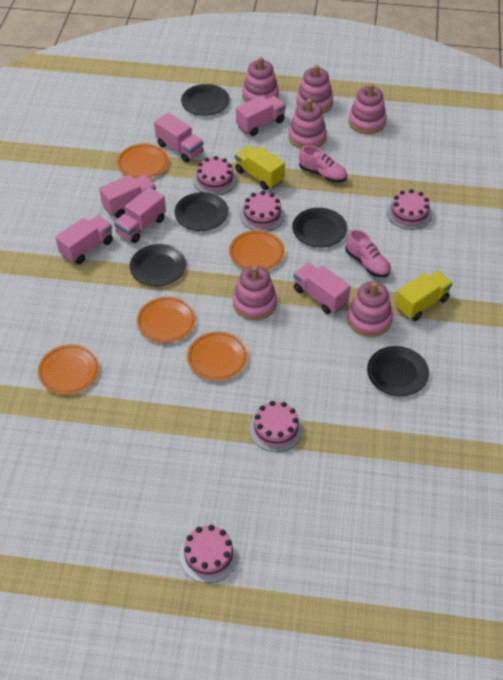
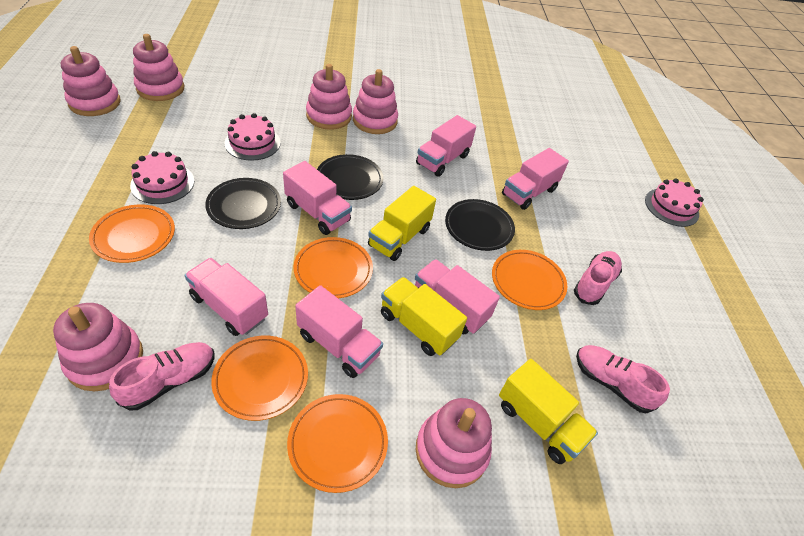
black plate: 5 -> 3
pink cake: 5 -> 3
pink shoe: 2 -> 3
yellow truck: 2 -> 3

